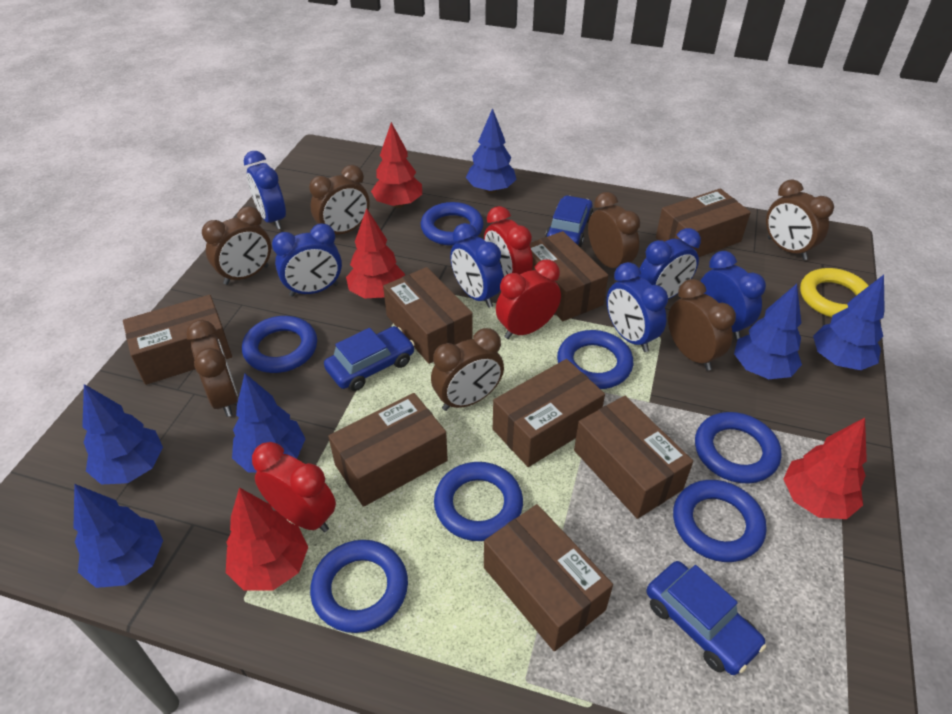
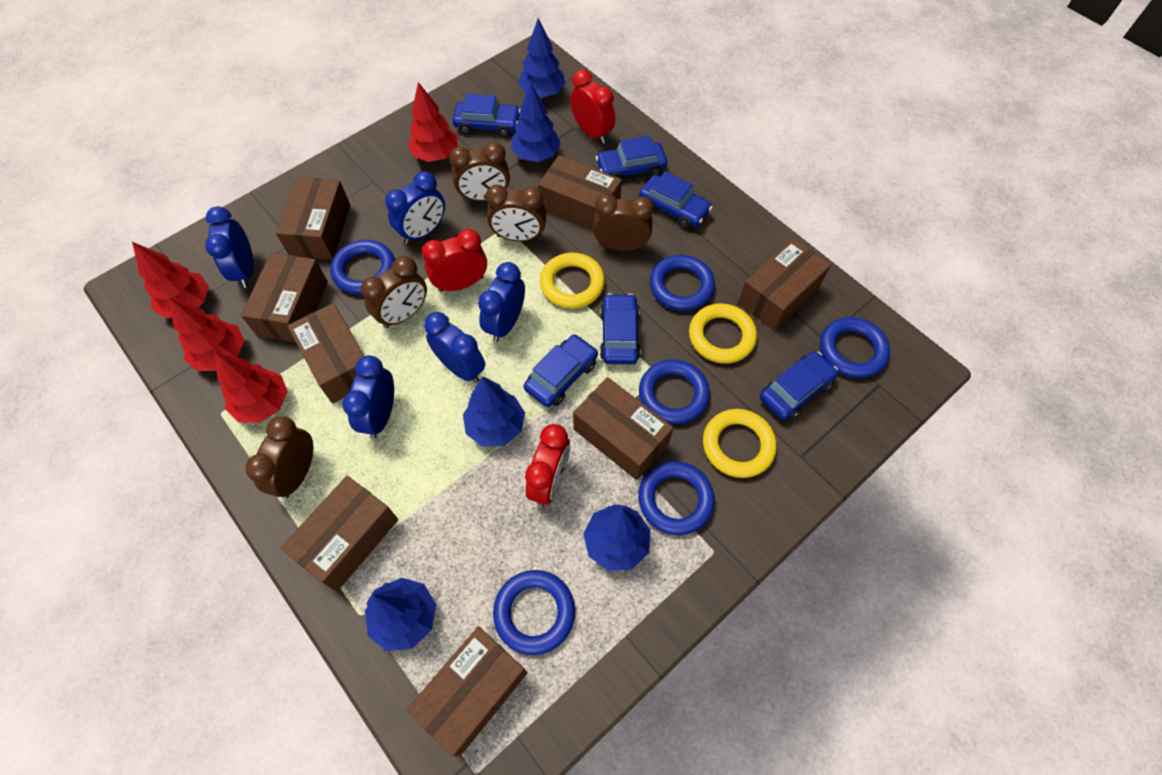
blue car: 3 -> 6
blue clock: 6 -> 5
blue ring: 7 -> 6
blue tree: 6 -> 5
brown clock: 7 -> 5
yellow ring: 1 -> 3

